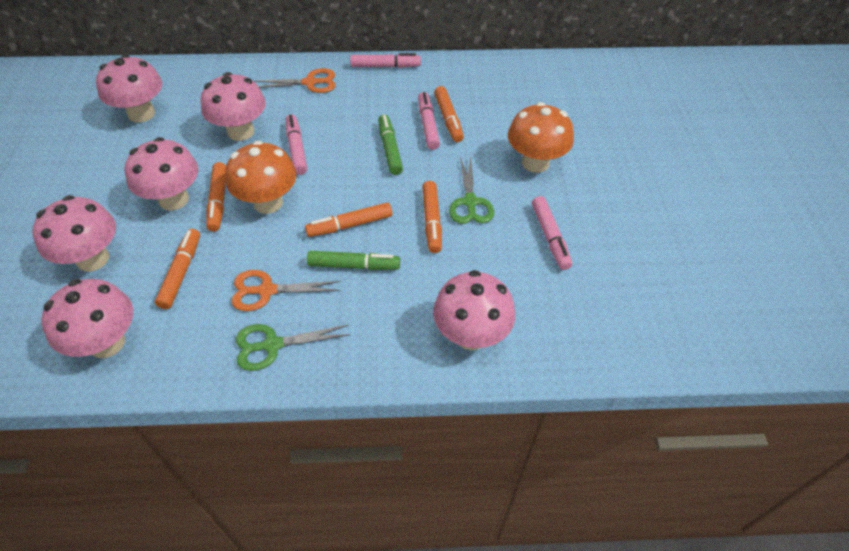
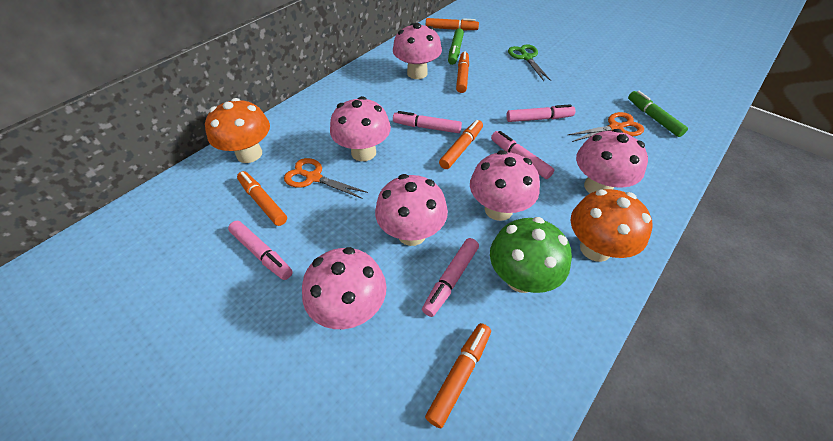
green mushroom: 0 -> 1
green scissors: 2 -> 1
pink marker: 4 -> 5

